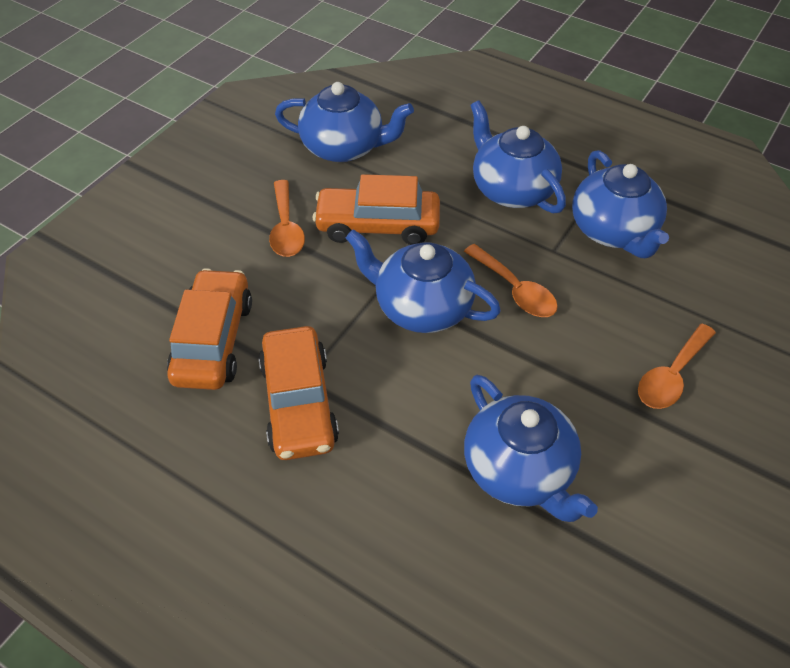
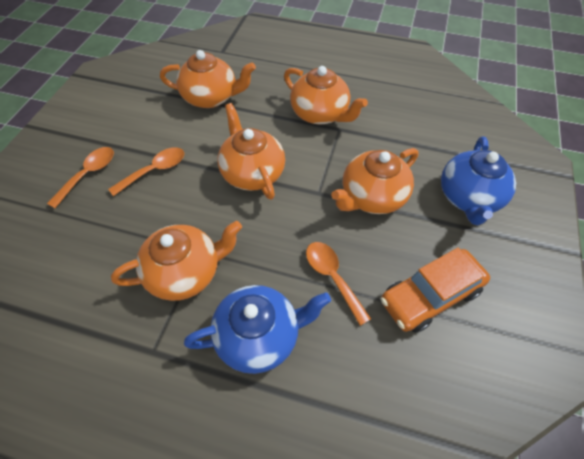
blue teapot: 5 -> 2
orange car: 3 -> 1
orange teapot: 0 -> 5

